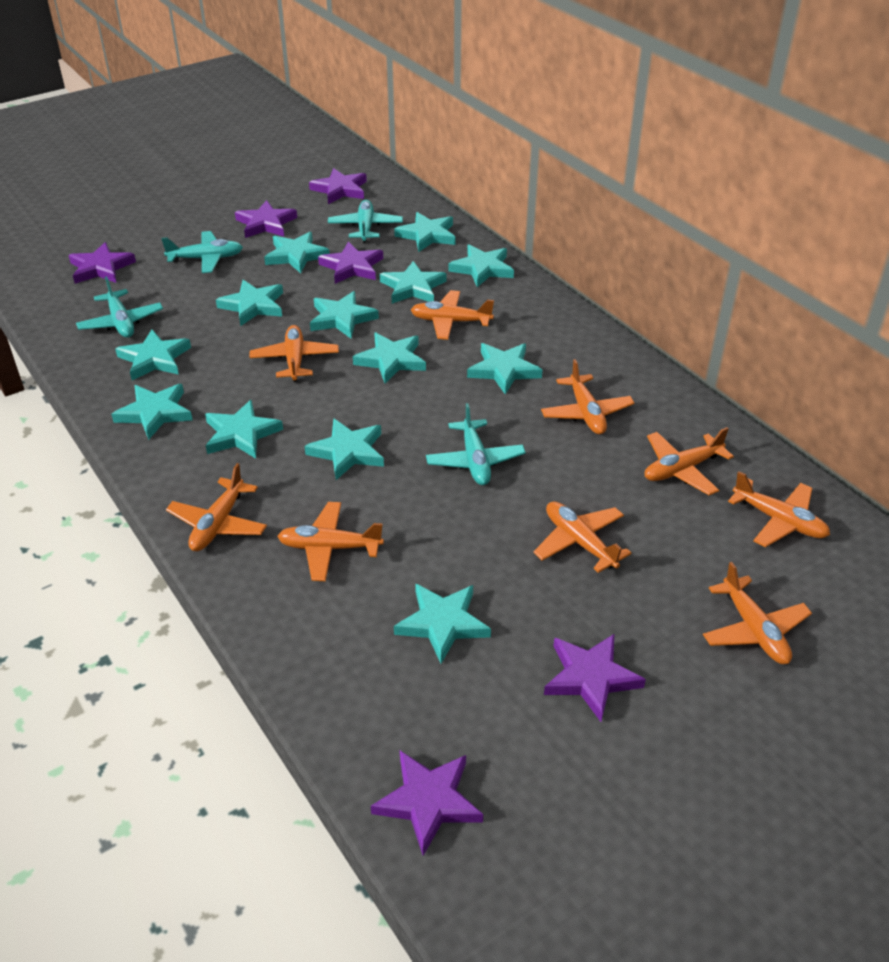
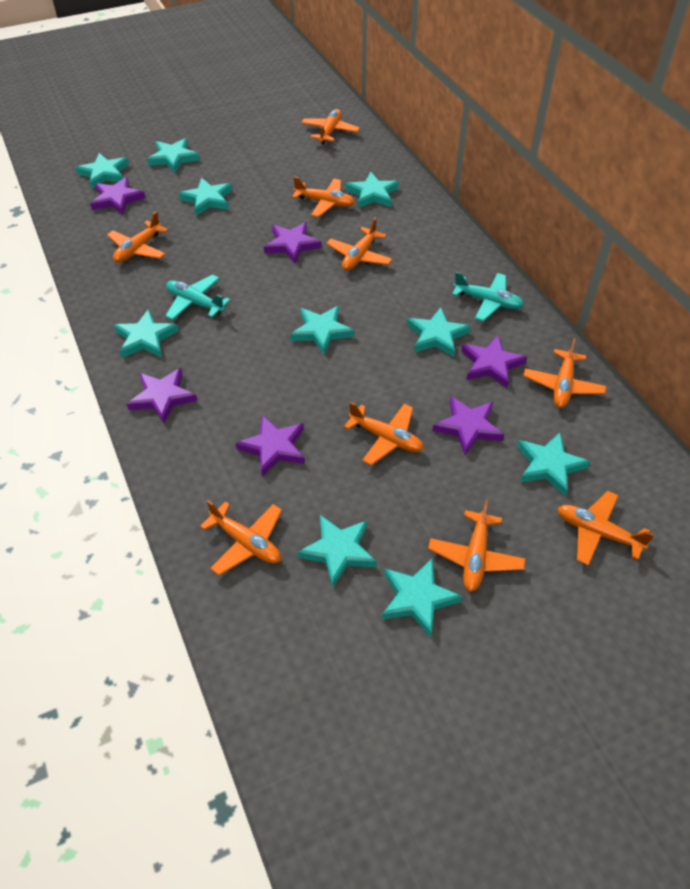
turquoise plane: 4 -> 2
turquoise star: 13 -> 10

